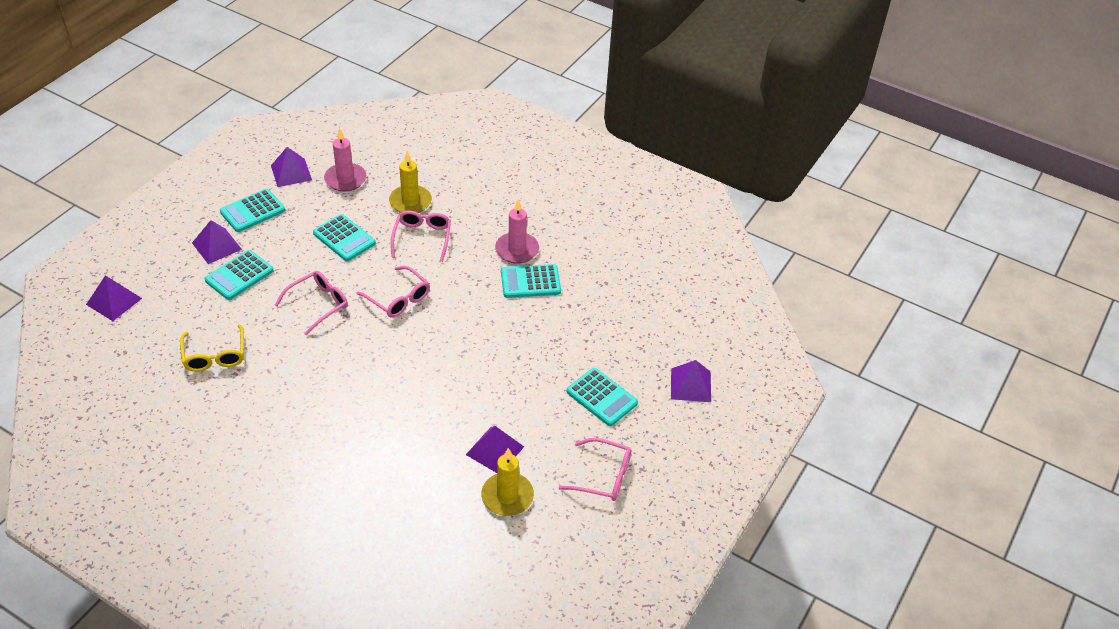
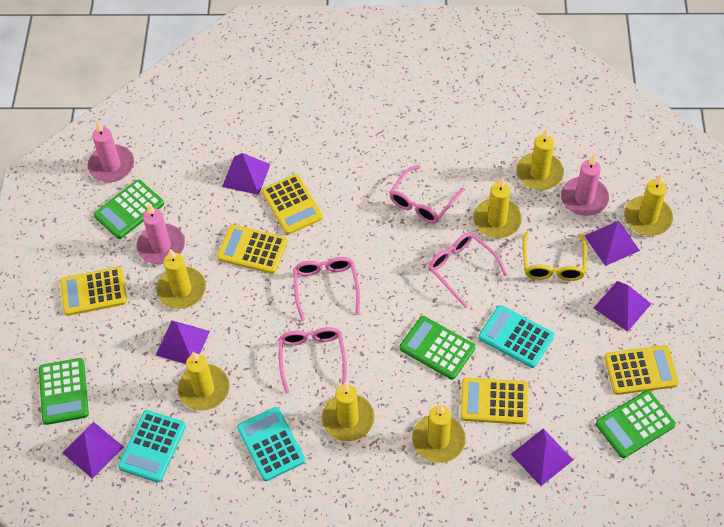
green calculator: 0 -> 4
pink candle: 2 -> 3
purple pyramid: 5 -> 6
turquoise calculator: 5 -> 3
yellow calculator: 0 -> 5
yellow candle: 2 -> 7

